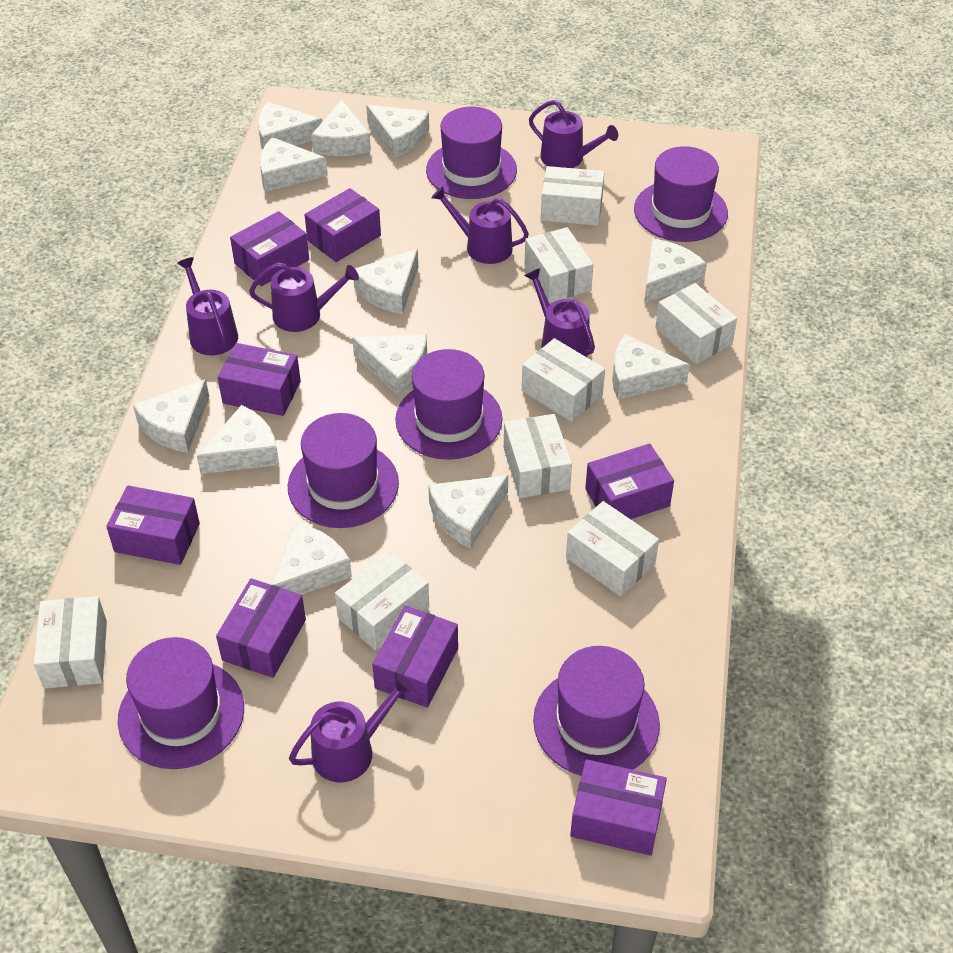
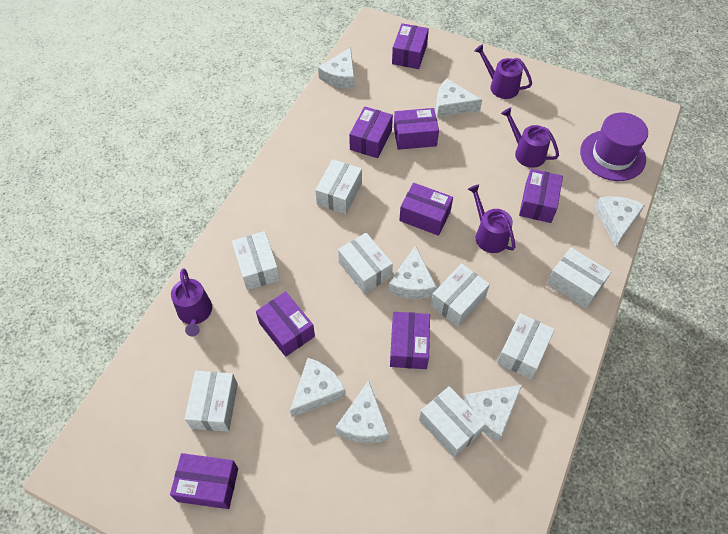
purple hat: 6 -> 1
purple watering can: 6 -> 4
white cheese: 12 -> 7

